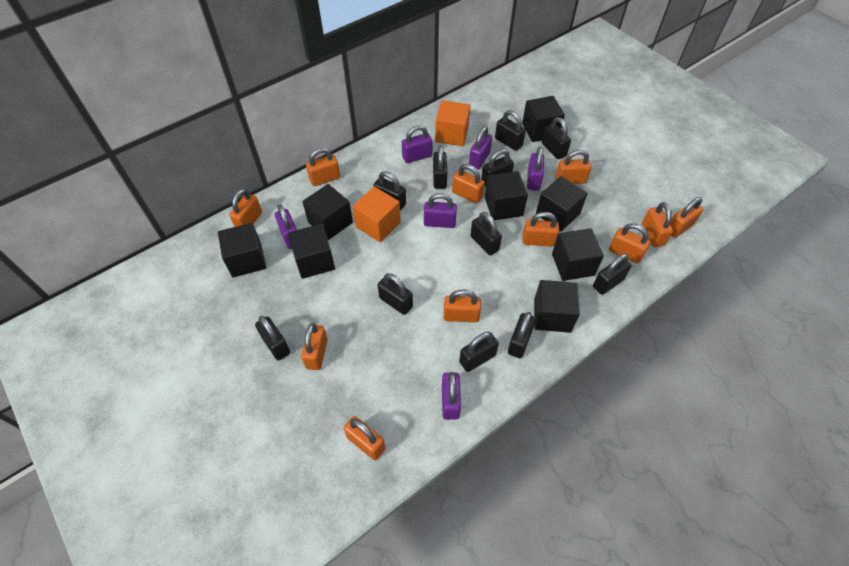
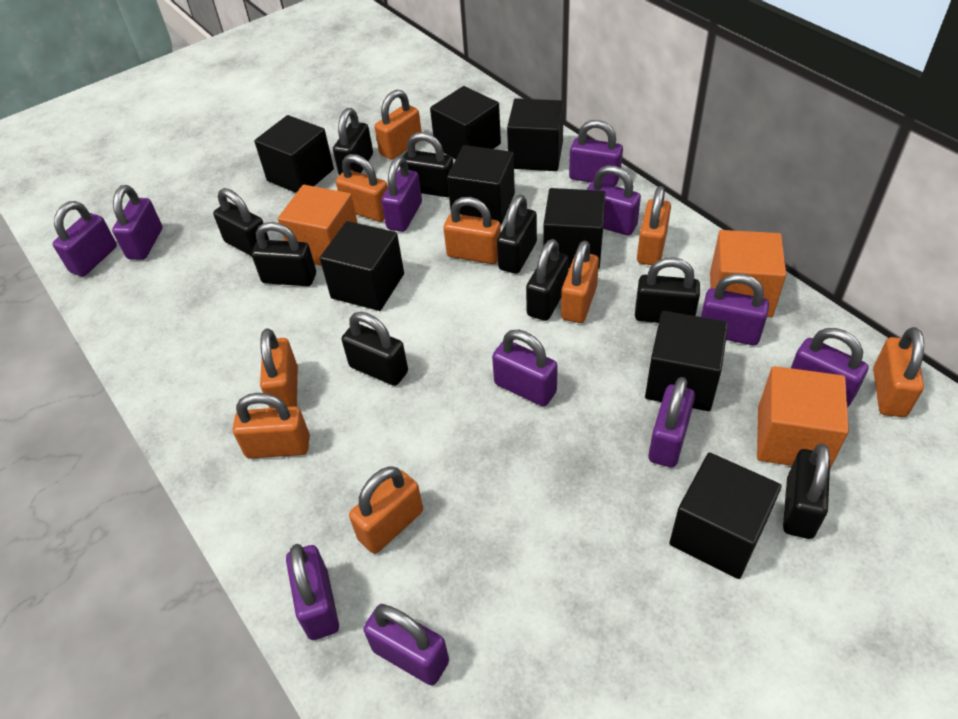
black padlock: 11 -> 9
orange cube: 2 -> 3
orange padlock: 11 -> 9
purple padlock: 6 -> 11

